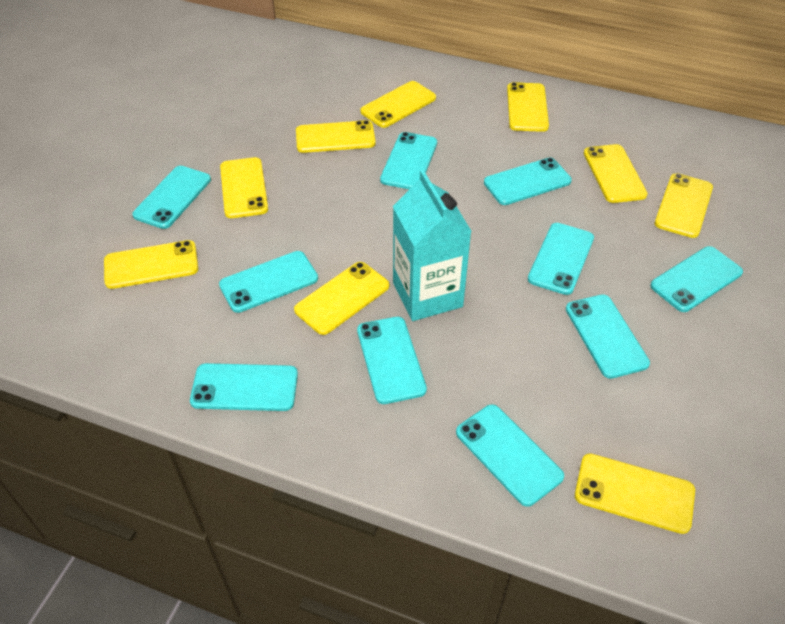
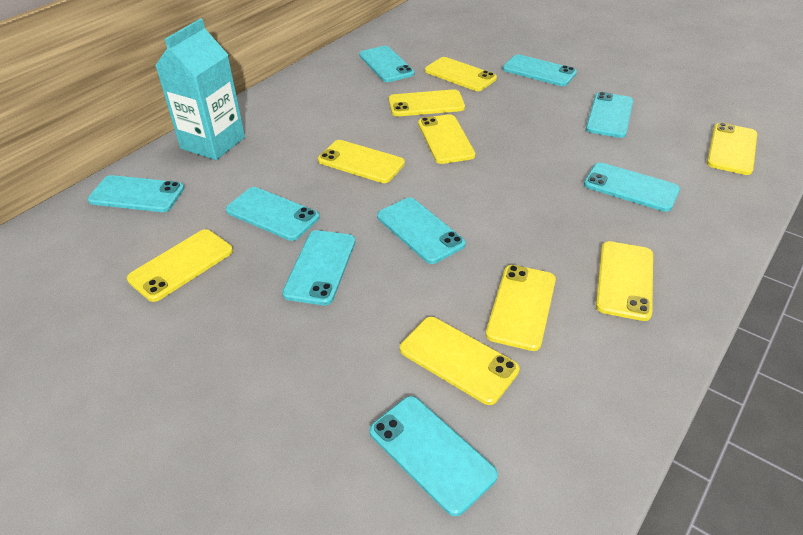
turquoise phone: 10 -> 9

